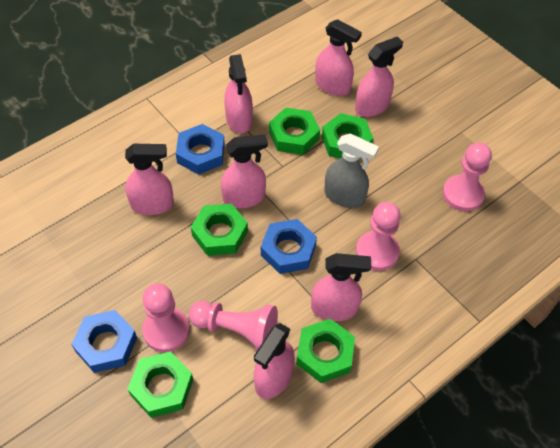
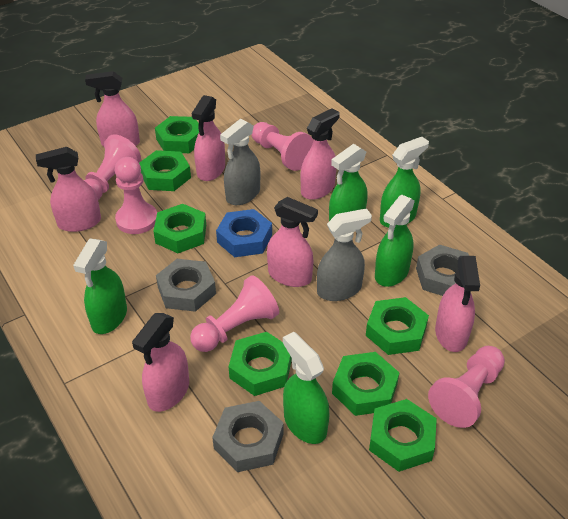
blue nut: 3 -> 1
green nut: 5 -> 7
green spray bottle: 0 -> 5
grey nut: 0 -> 3
grey spray bottle: 1 -> 2
pink pawn: 4 -> 5

